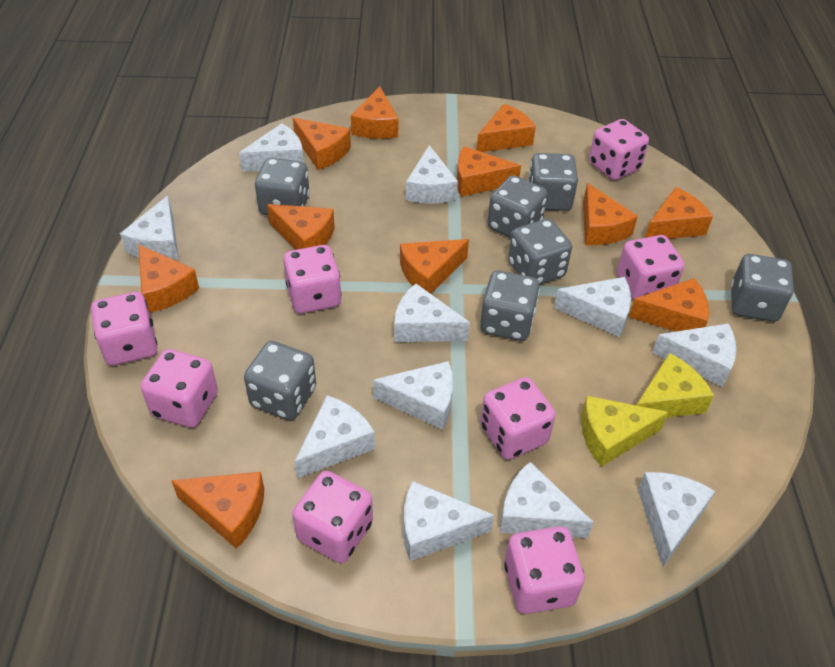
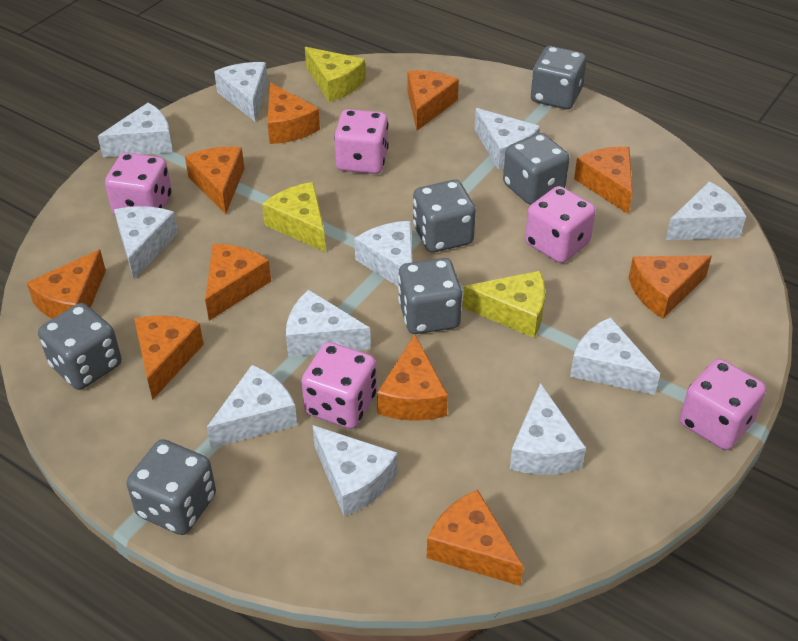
grey dice: 7 -> 6
orange cheese: 11 -> 10
pink dice: 8 -> 5
yellow cheese: 2 -> 3

